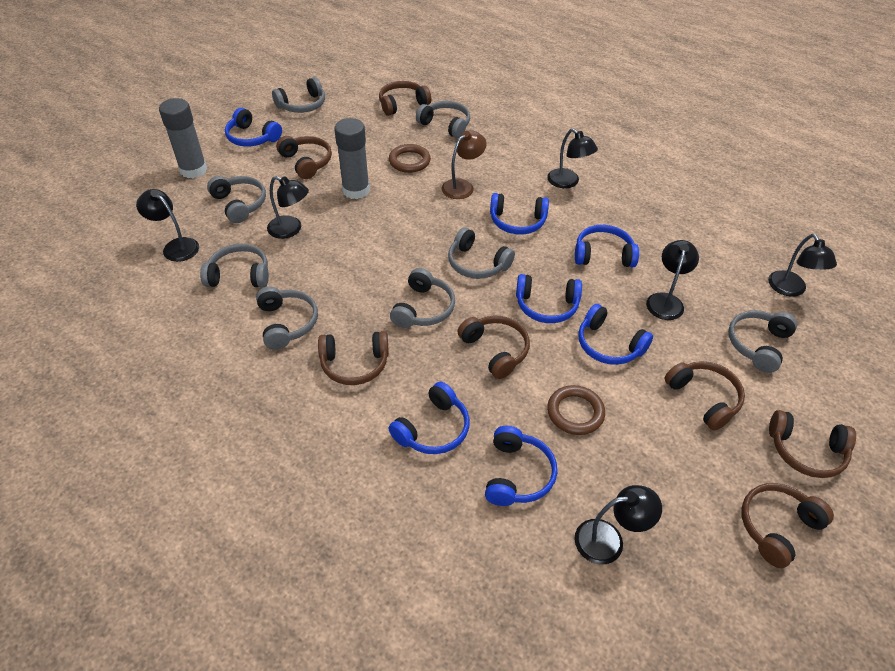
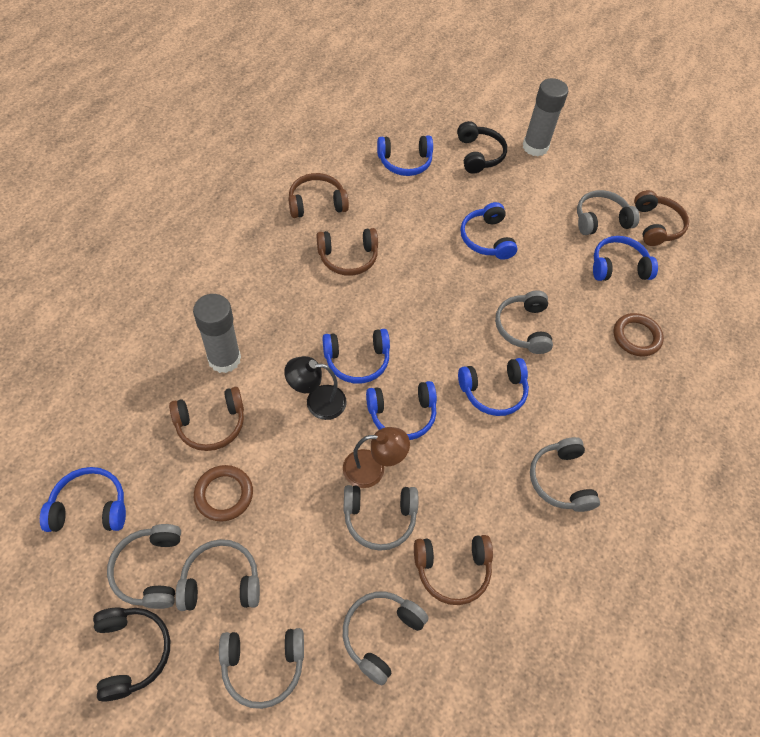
black headphones: 0 -> 2
black lamp: 6 -> 1
brown headphones: 7 -> 5

